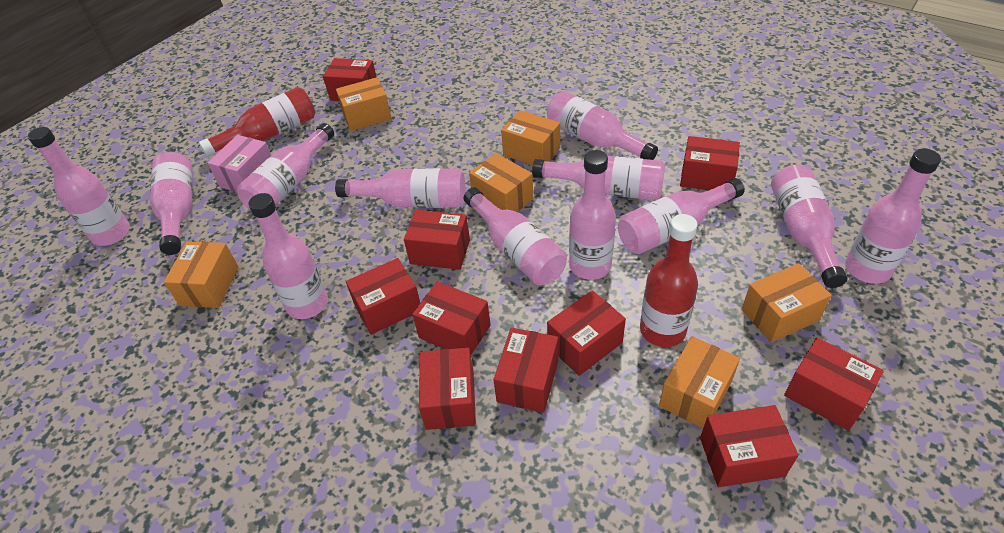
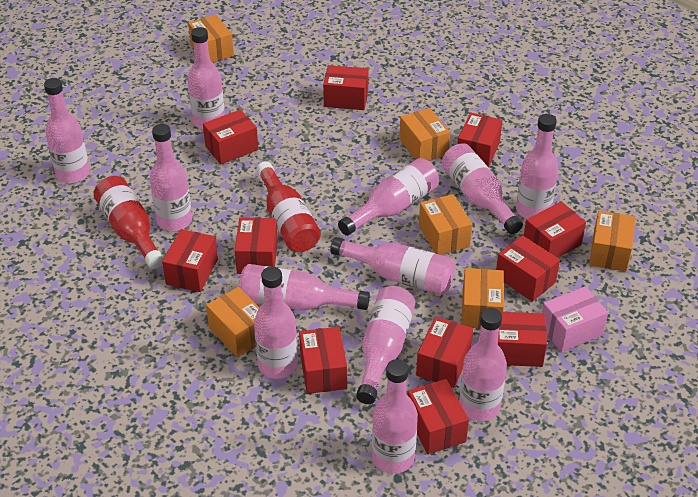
red box: 10 -> 11

